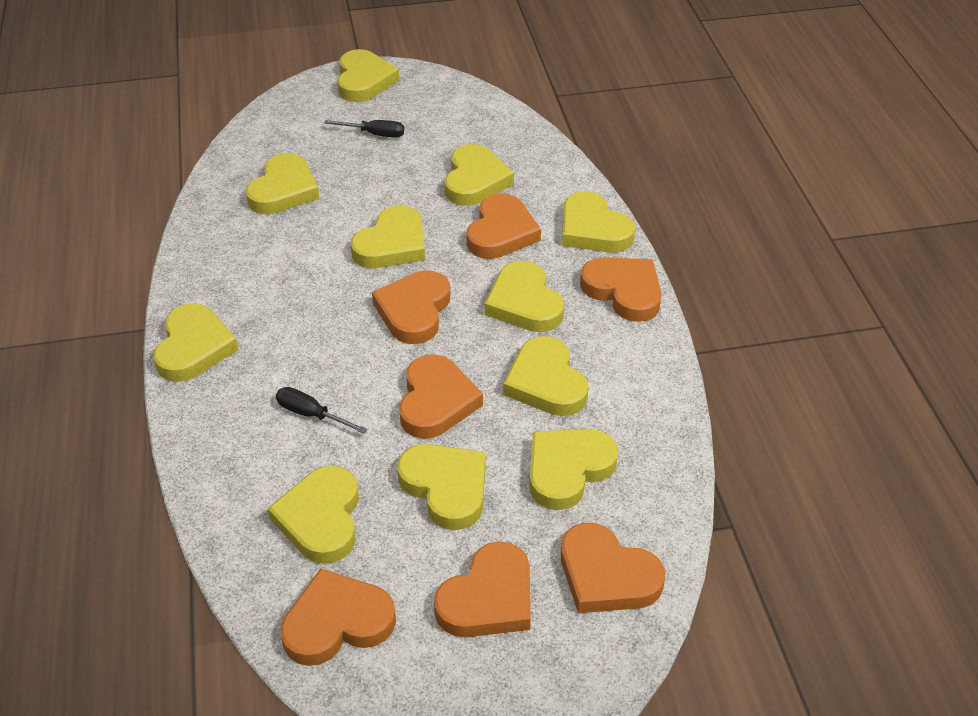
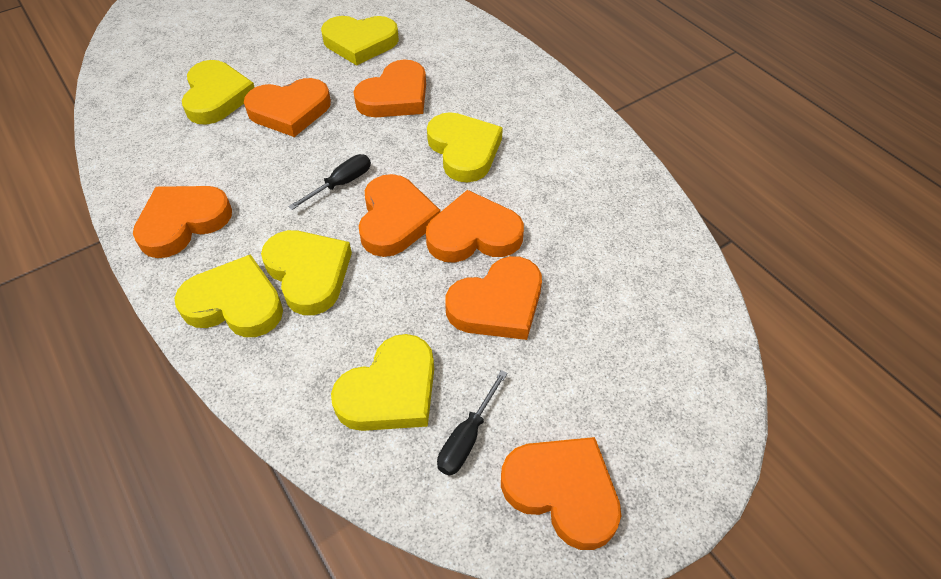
yellow heart: 11 -> 6

